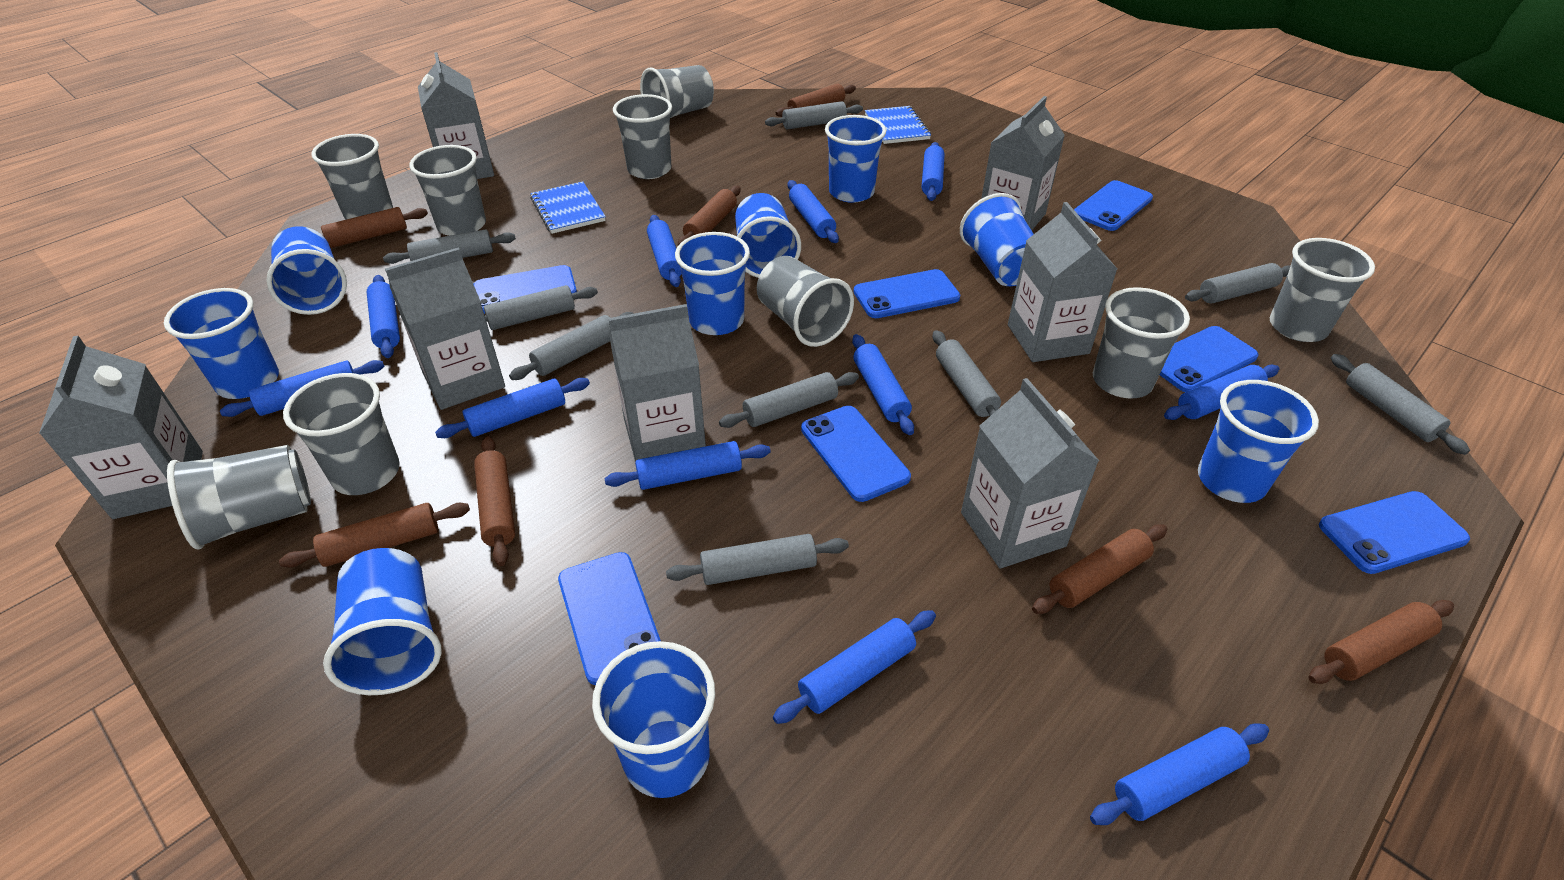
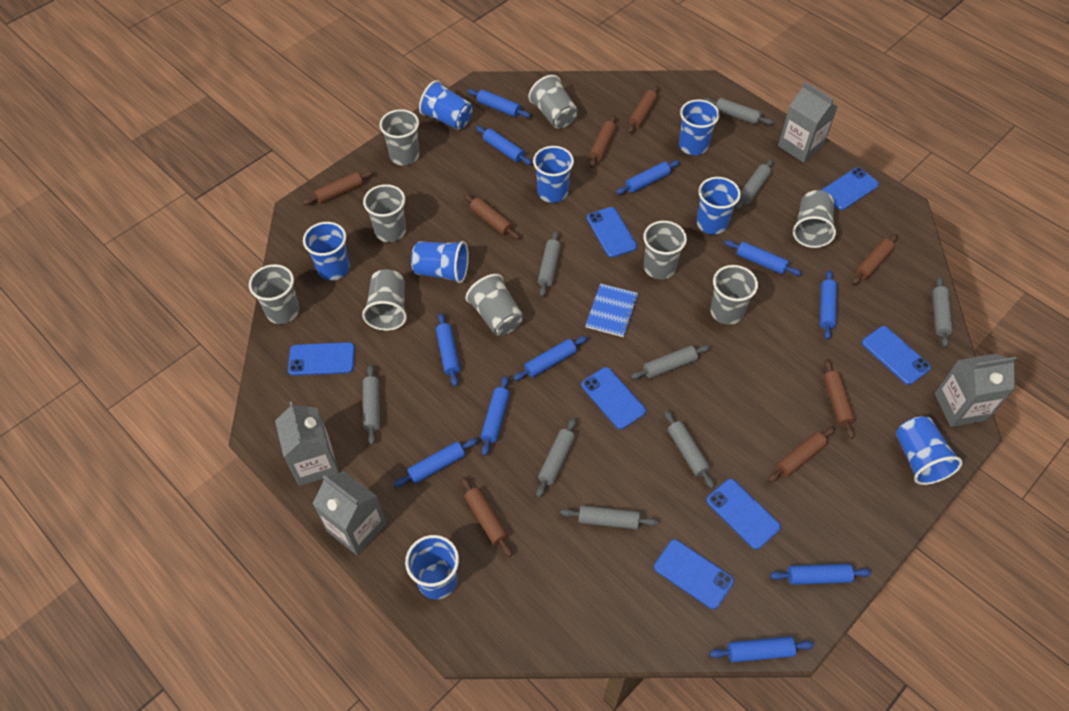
blue cup: 9 -> 8
blue notebook: 2 -> 1
brown rolling pin: 7 -> 8
grey carton: 7 -> 4

